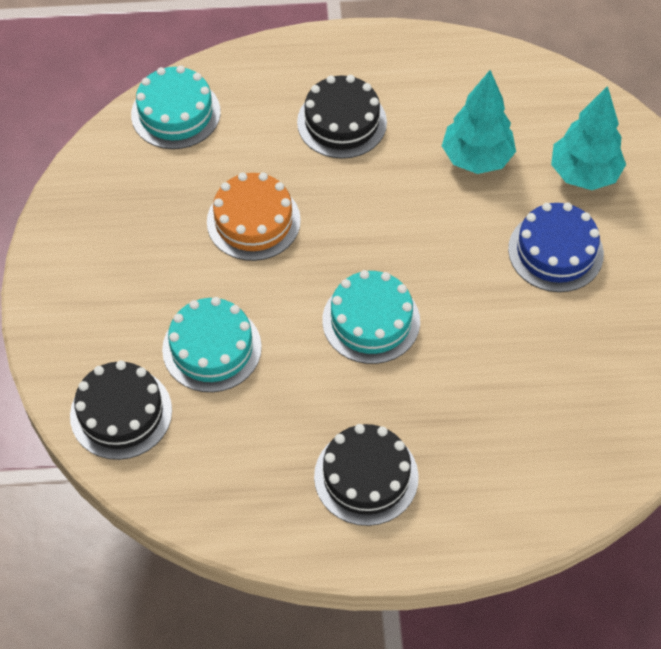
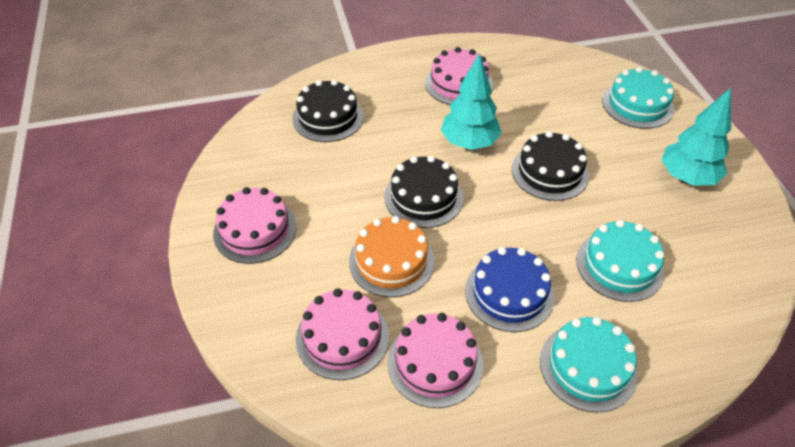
pink cake: 0 -> 4

